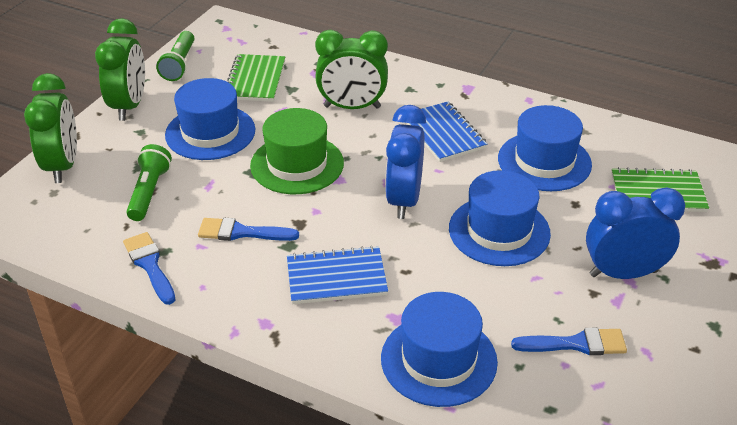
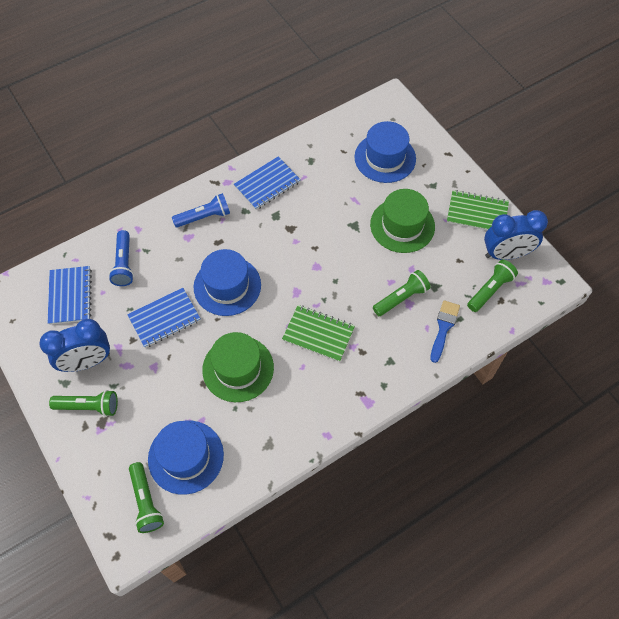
blue brush: 3 -> 1
blue flashlight: 0 -> 2
blue hat: 4 -> 3
blue notebook: 2 -> 3
green clock: 3 -> 0
green flashlight: 2 -> 4
green hat: 1 -> 2

